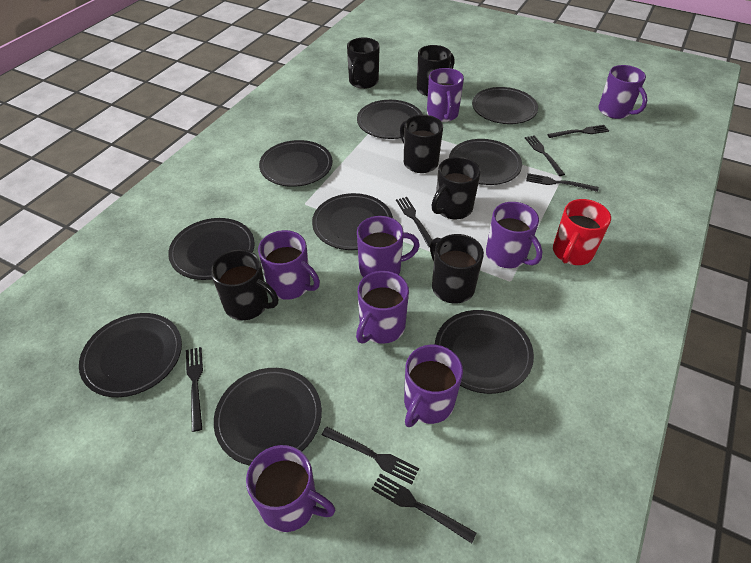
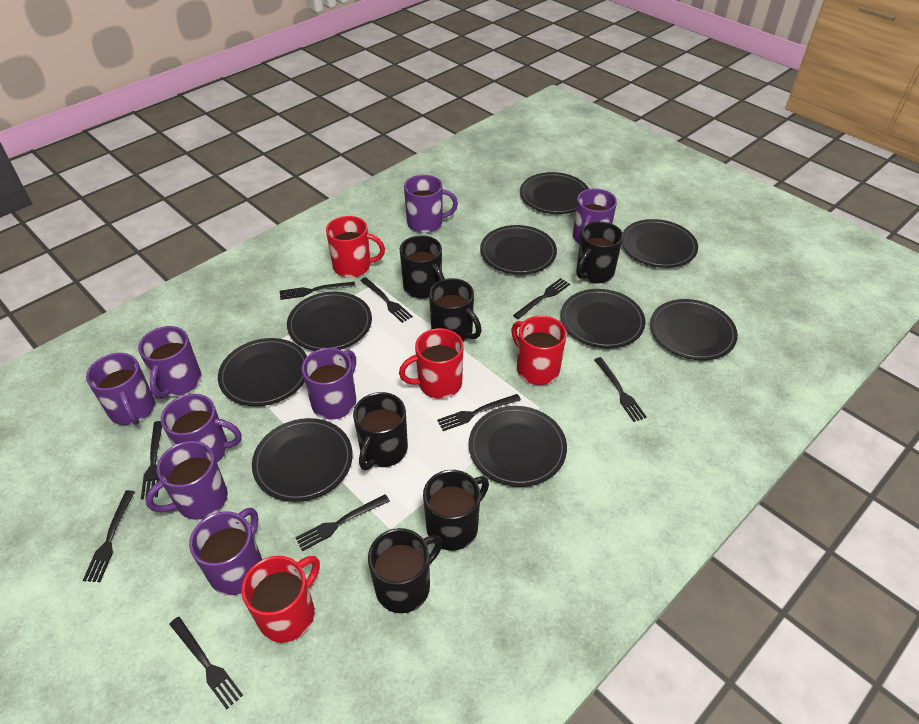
black fork: 7 -> 9
red mug: 1 -> 4

